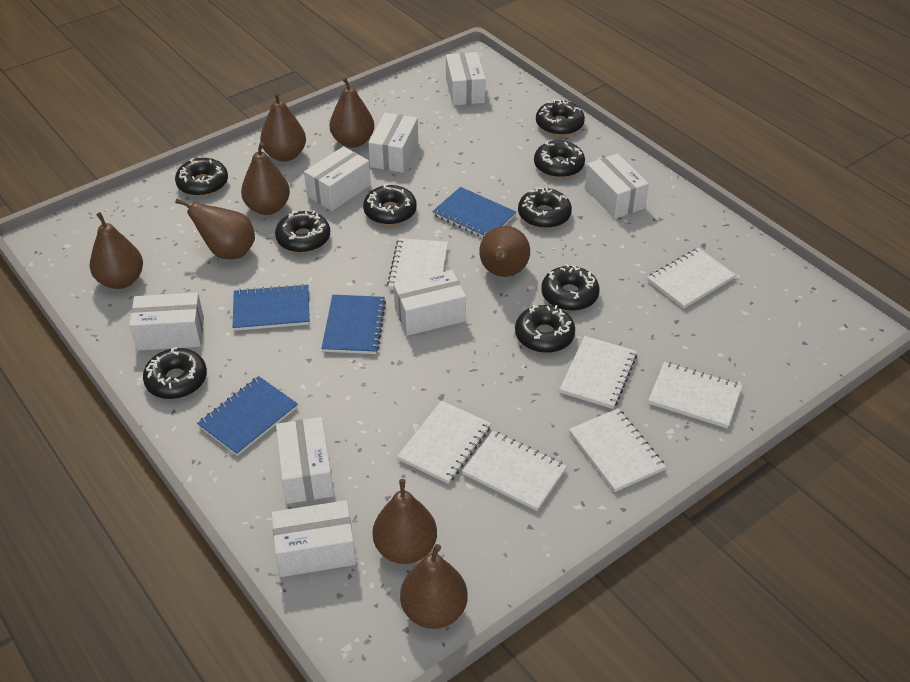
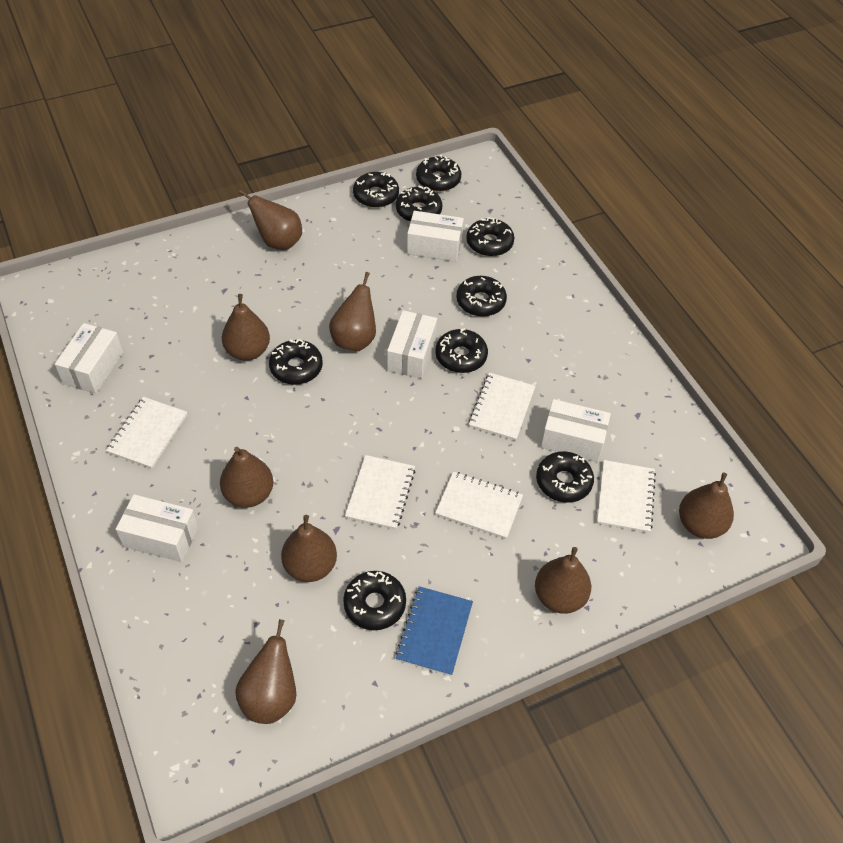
blue notebook: 4 -> 1
white box: 8 -> 5
white notebook: 7 -> 5

